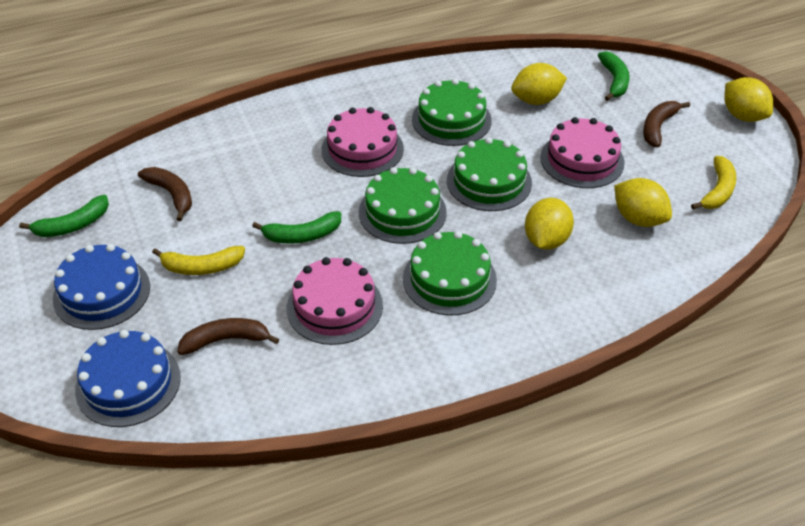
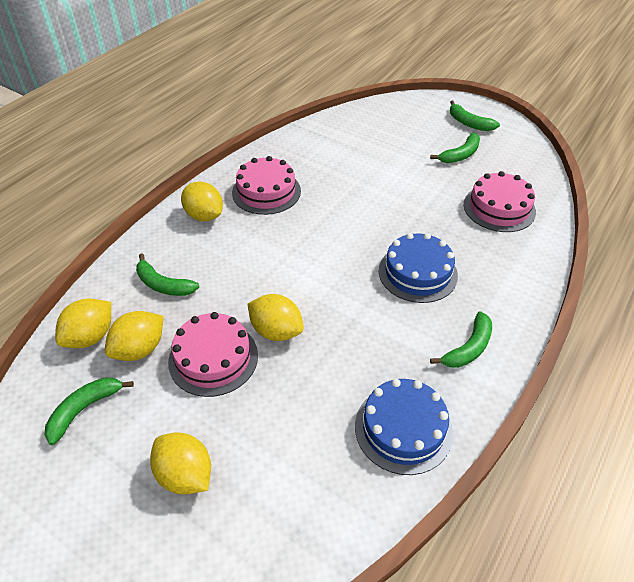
brown banana: 3 -> 0
green banana: 3 -> 5
green cake: 4 -> 0
yellow banana: 2 -> 0
yellow lemon: 4 -> 5

